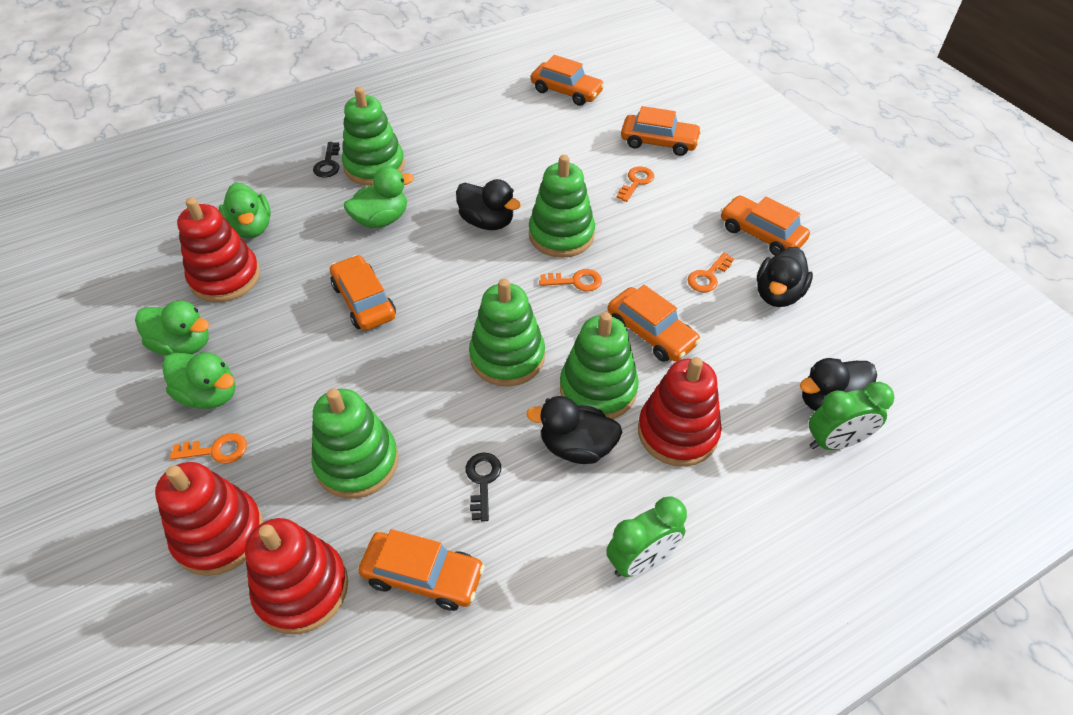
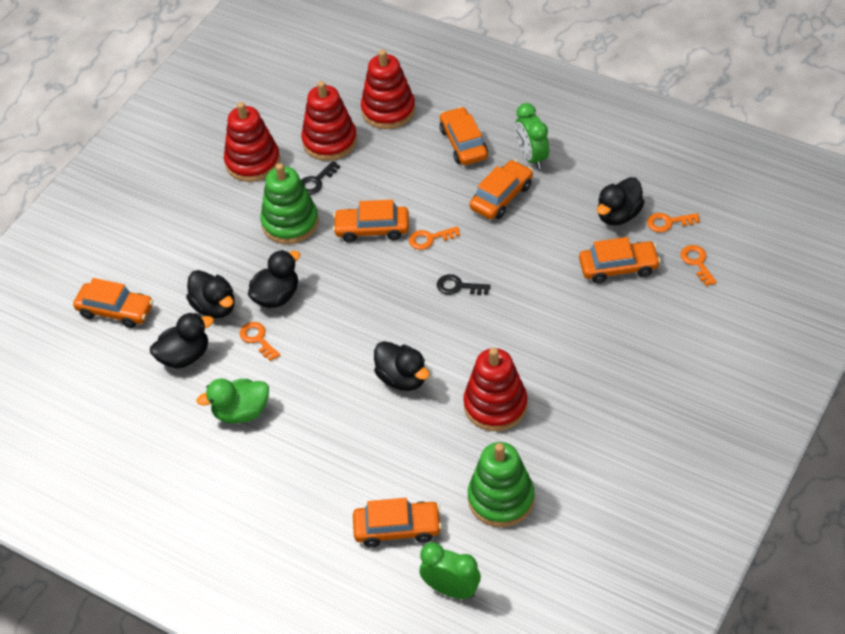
black duck: 4 -> 5
green duck: 4 -> 1
green stacking toy: 5 -> 2

